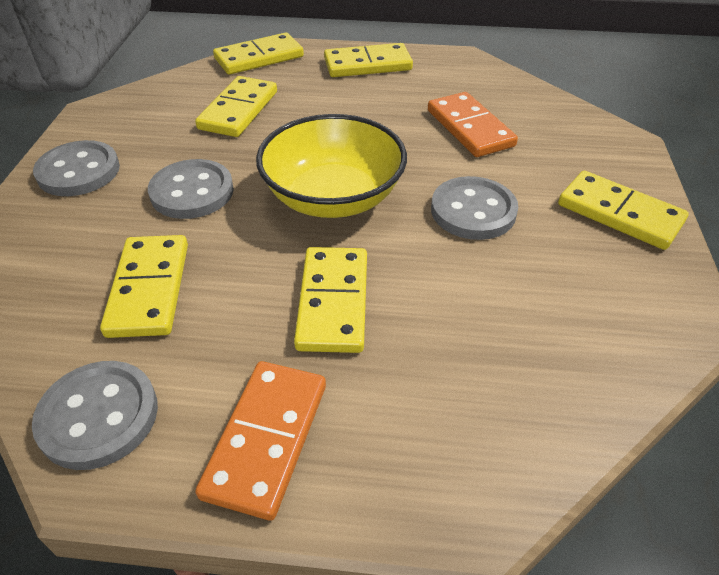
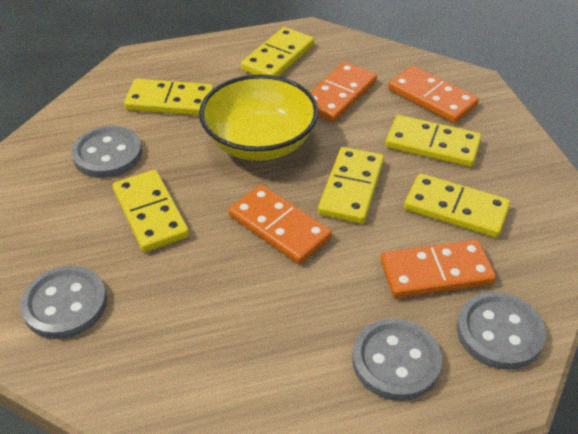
orange domino: 2 -> 4

